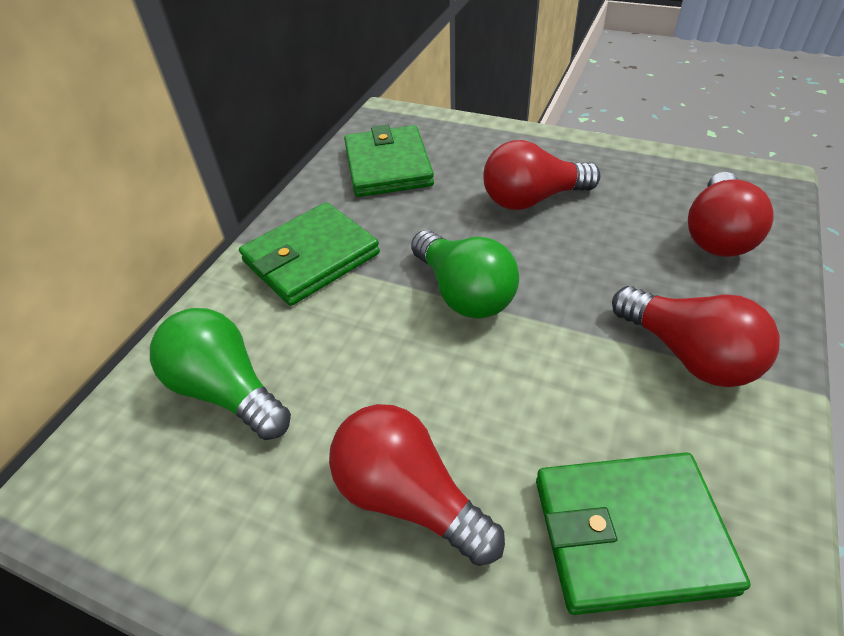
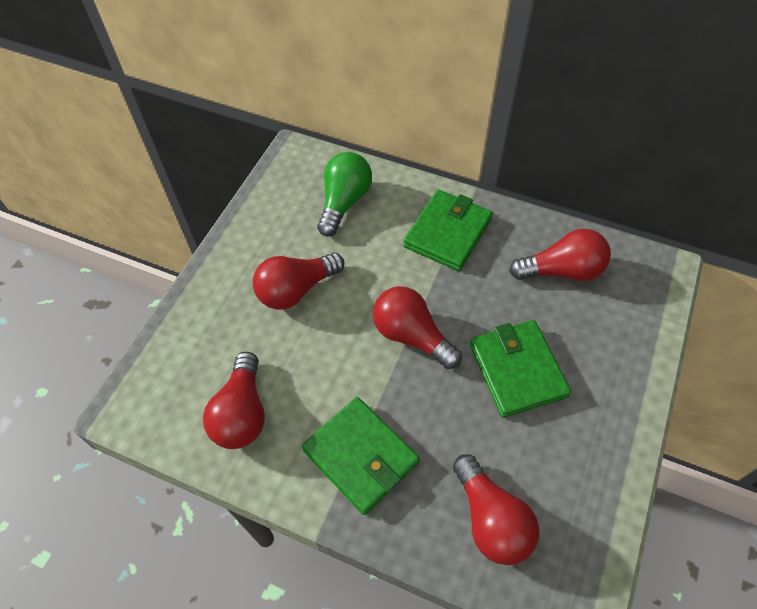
green light bulb: 2 -> 1
red light bulb: 4 -> 5

